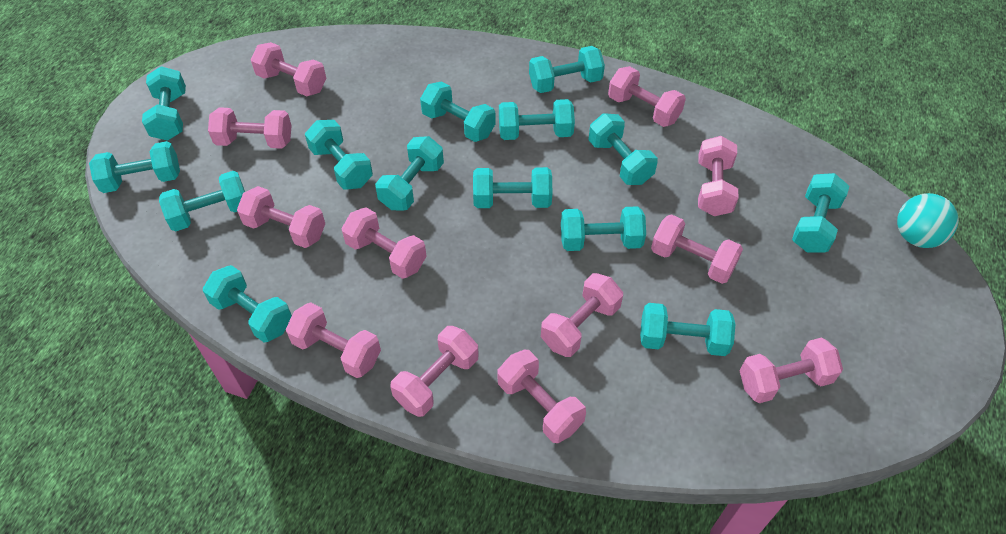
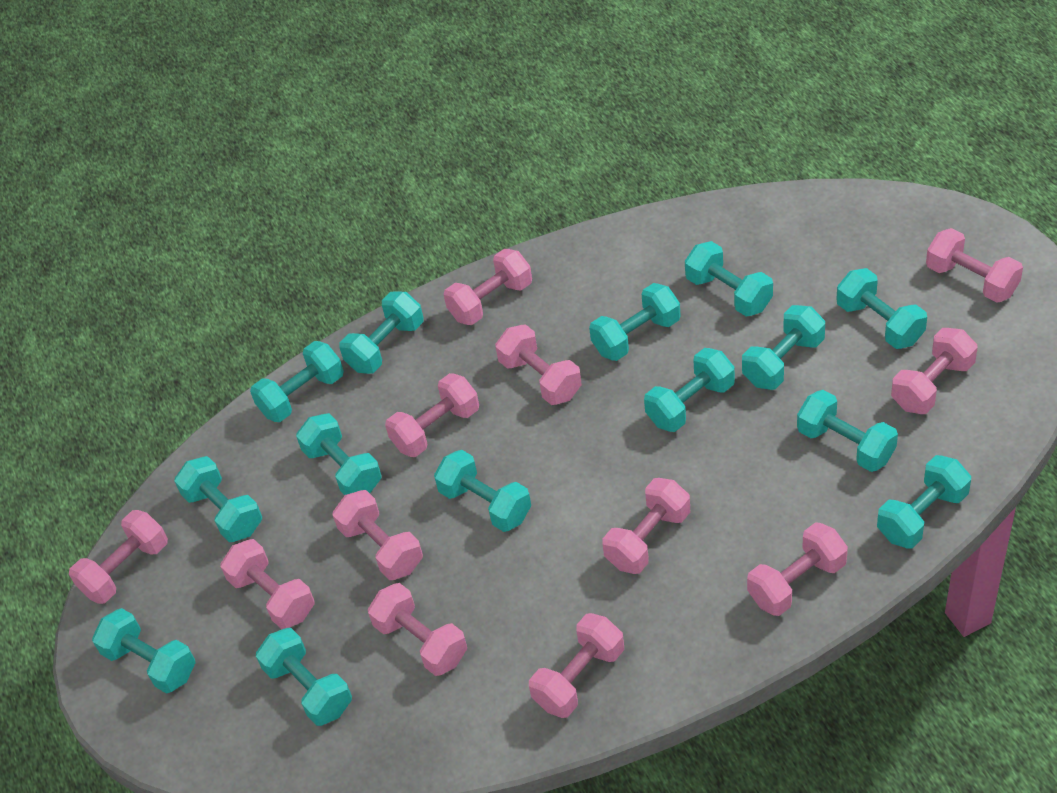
turquoise ball: 1 -> 0

